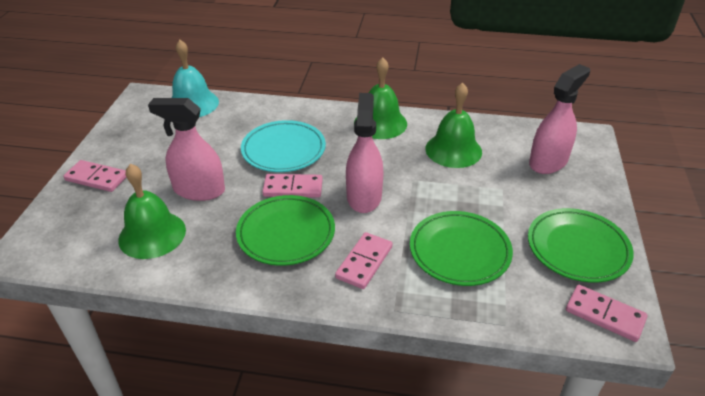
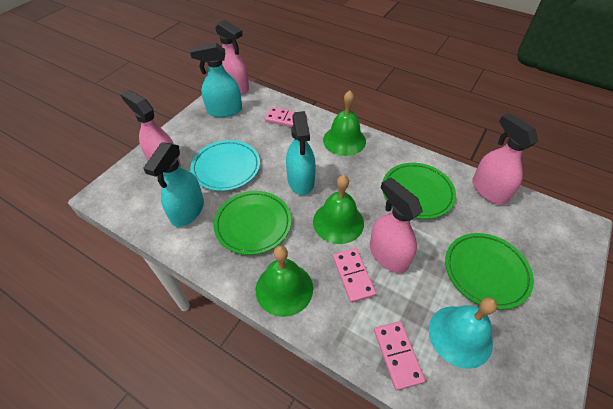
pink domino: 4 -> 3
pink spray bottle: 3 -> 4
turquoise spray bottle: 0 -> 3

